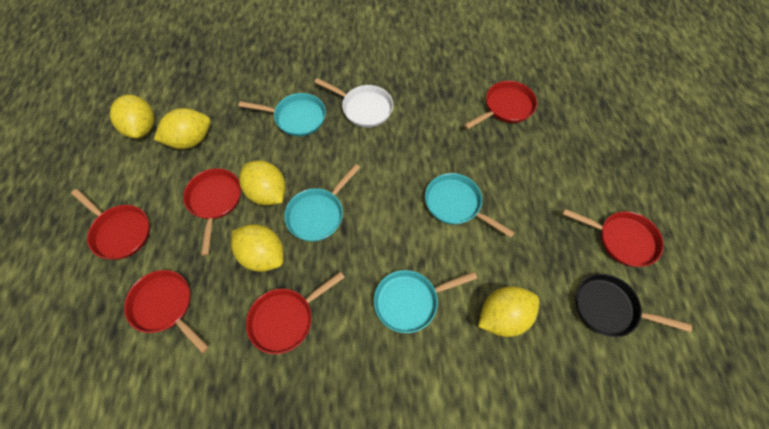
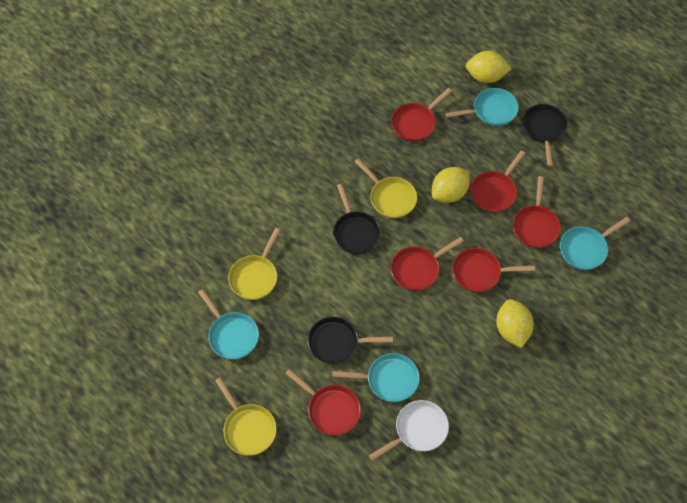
black pan: 1 -> 3
yellow lemon: 5 -> 3
yellow pan: 0 -> 3

